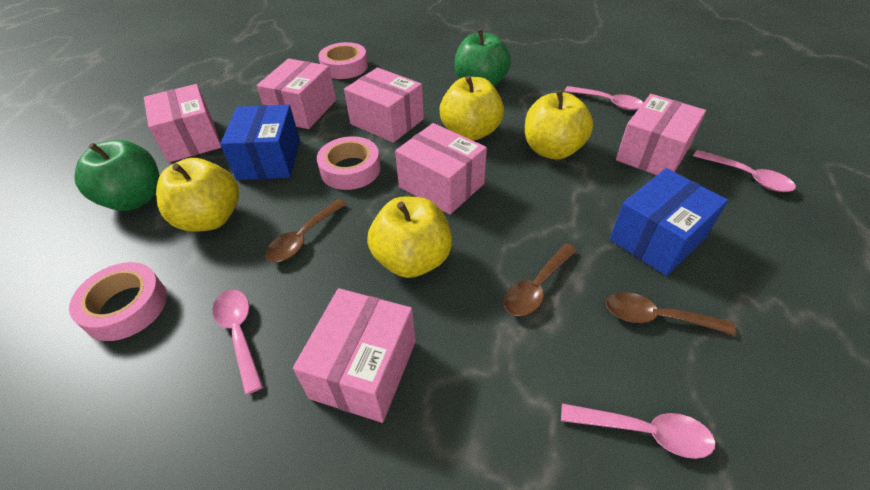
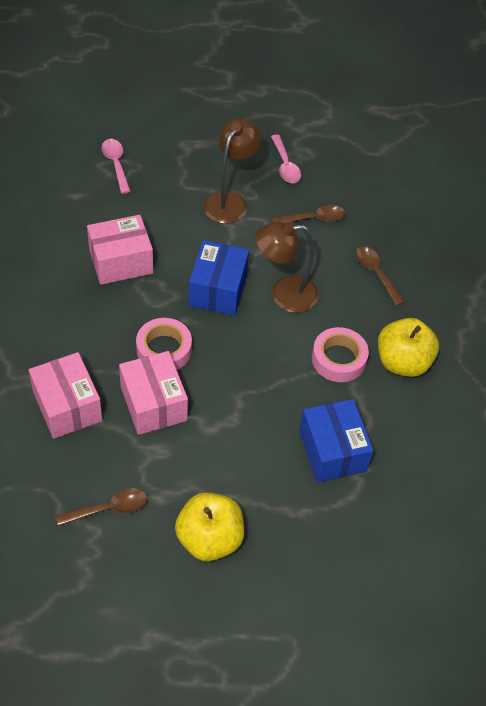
brown lamp: 0 -> 2
green apple: 2 -> 0
pink box: 6 -> 3
pink spoon: 4 -> 2
pink tape: 3 -> 2
yellow apple: 4 -> 2

